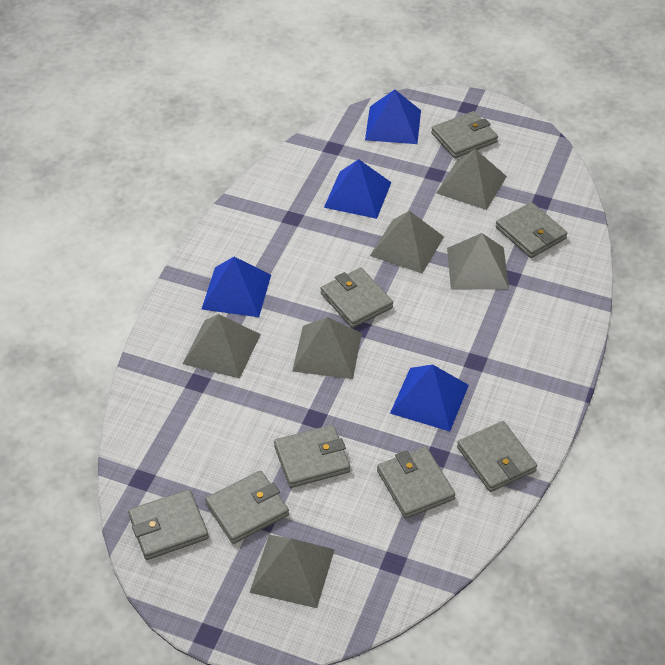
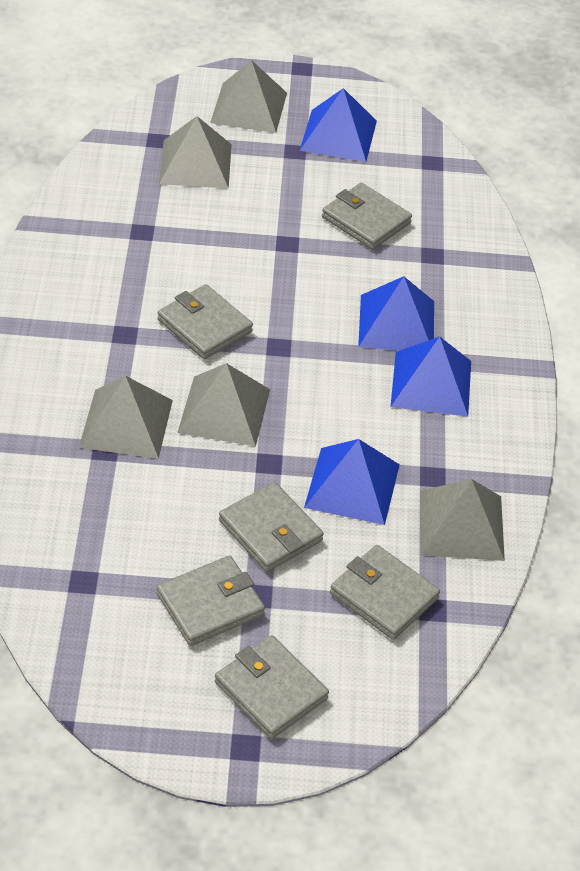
grey pyramid: 6 -> 5
grey wallet: 8 -> 6

